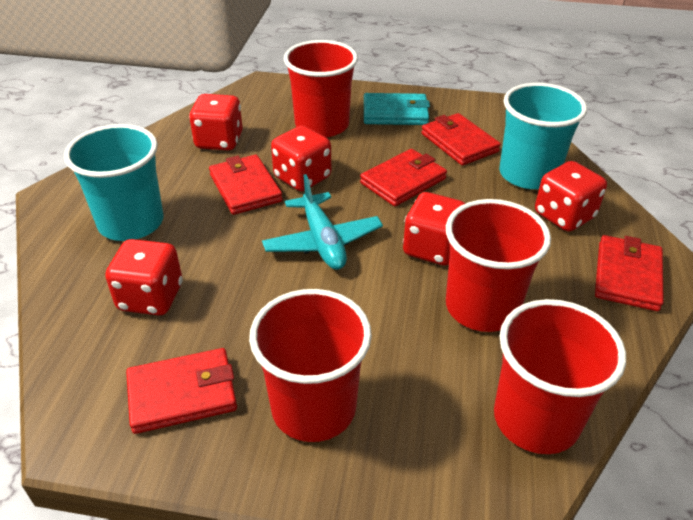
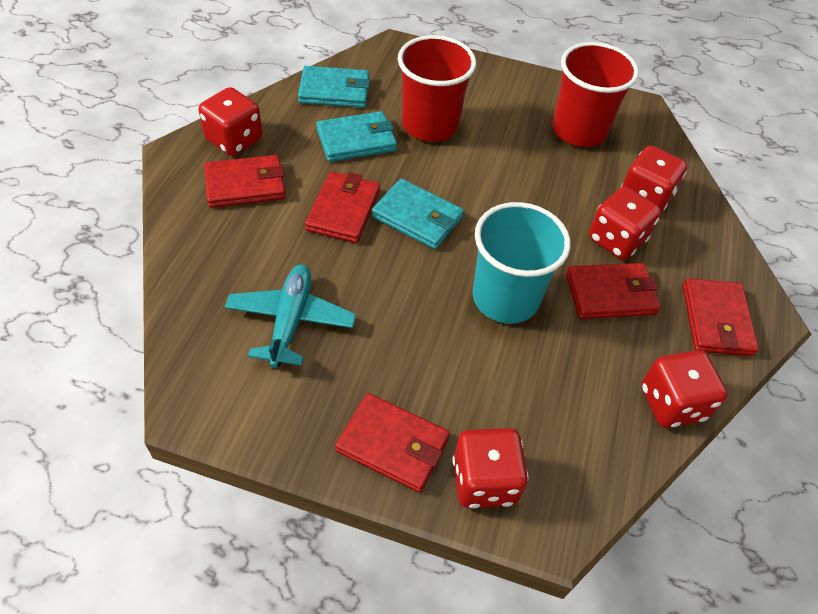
red cup: 4 -> 2
turquoise cup: 2 -> 1
turquoise wallet: 1 -> 3

